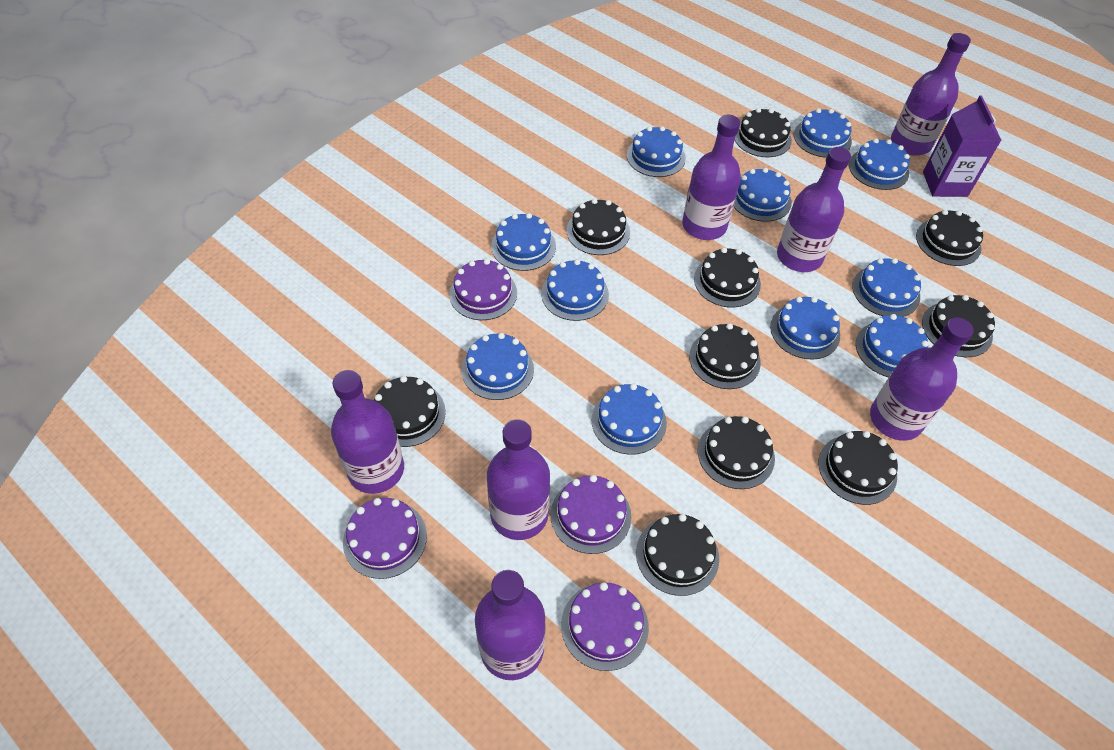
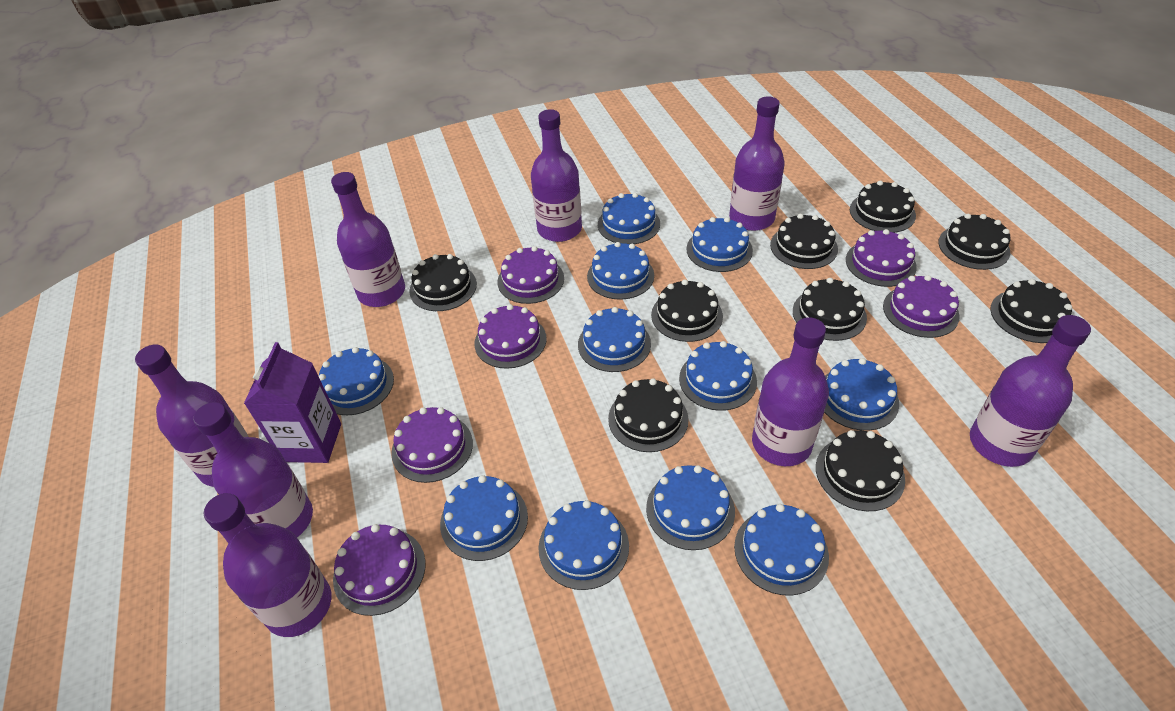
black cake: 10 -> 9
purple bottle: 7 -> 8
purple cake: 4 -> 6

